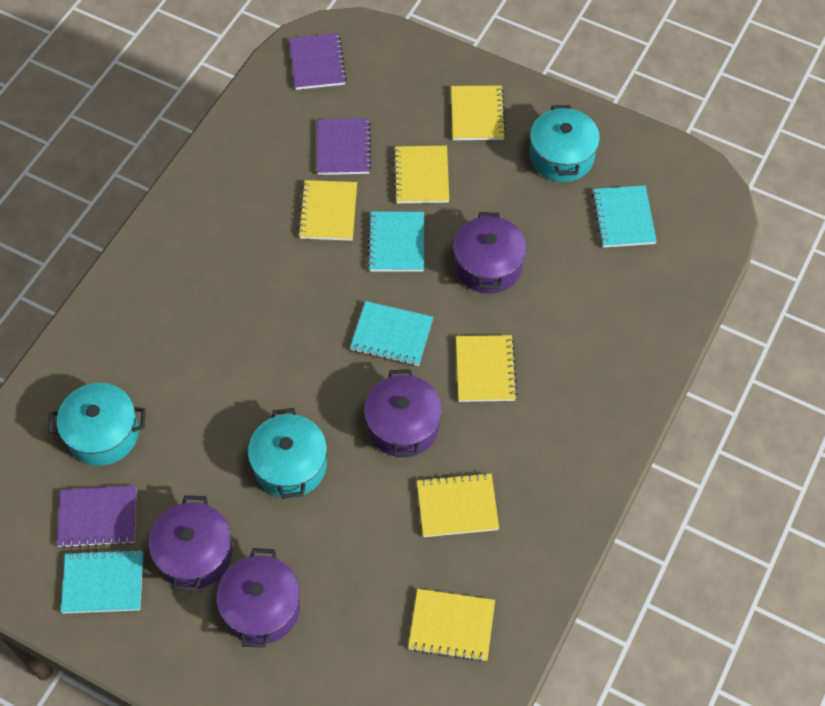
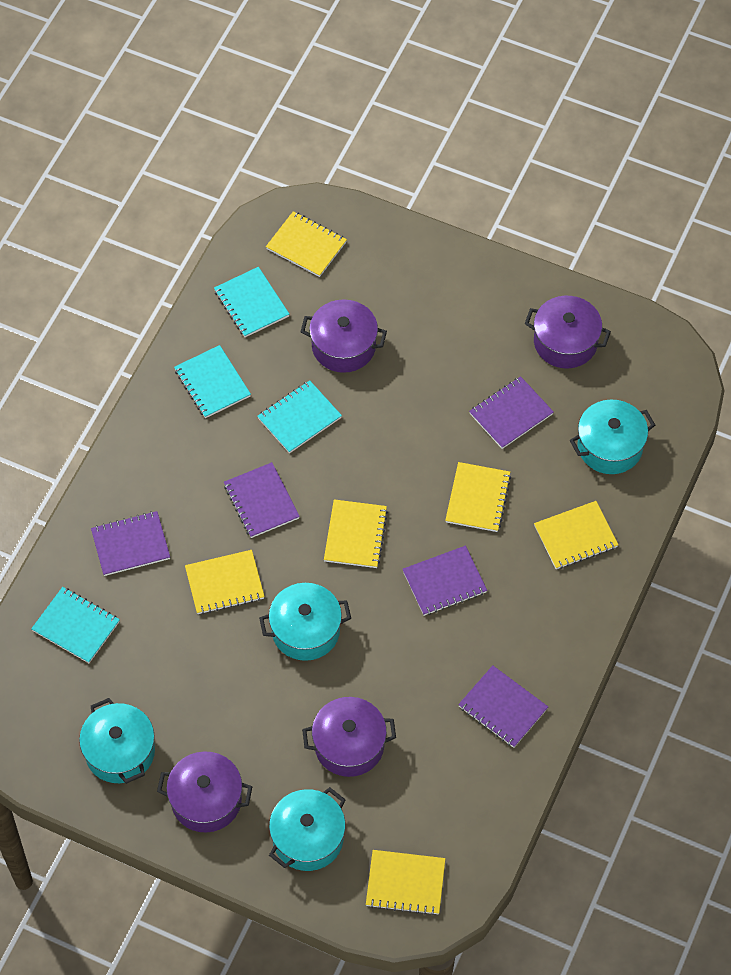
purple notebook: 3 -> 5
turquoise pot: 3 -> 4

